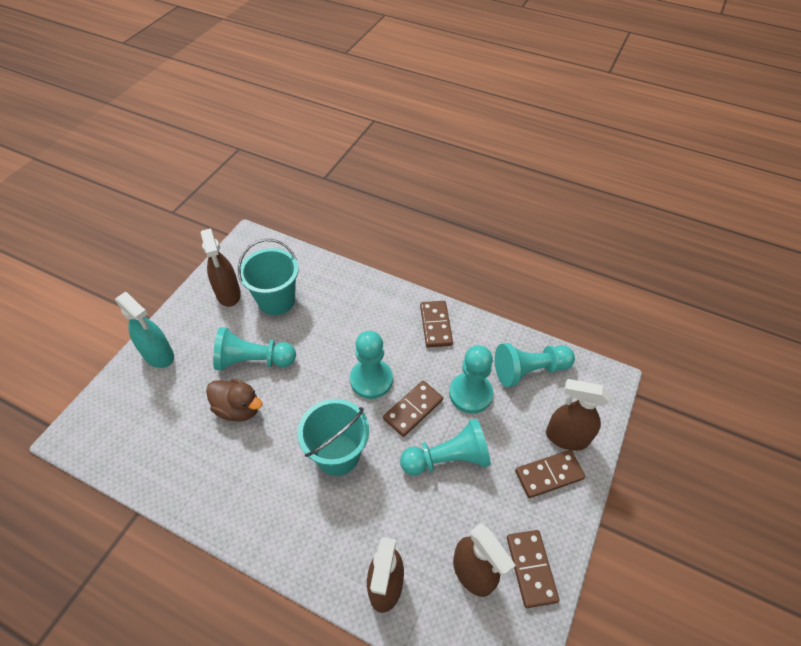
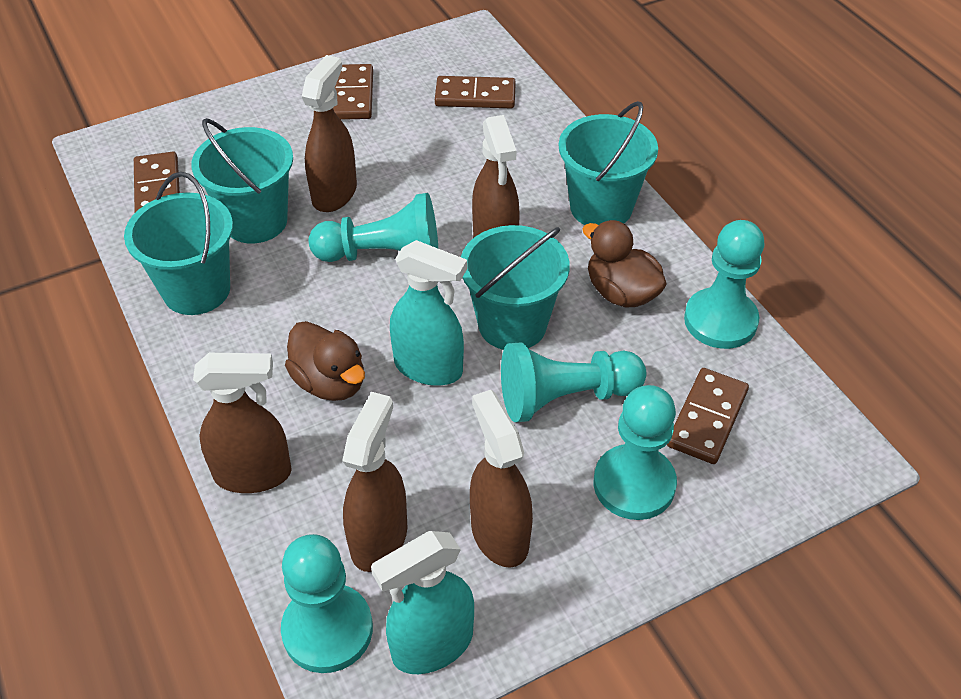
brown duck: 1 -> 2
brown spray bottle: 4 -> 5
turquoise bucket: 2 -> 4
turquoise spray bottle: 1 -> 2

